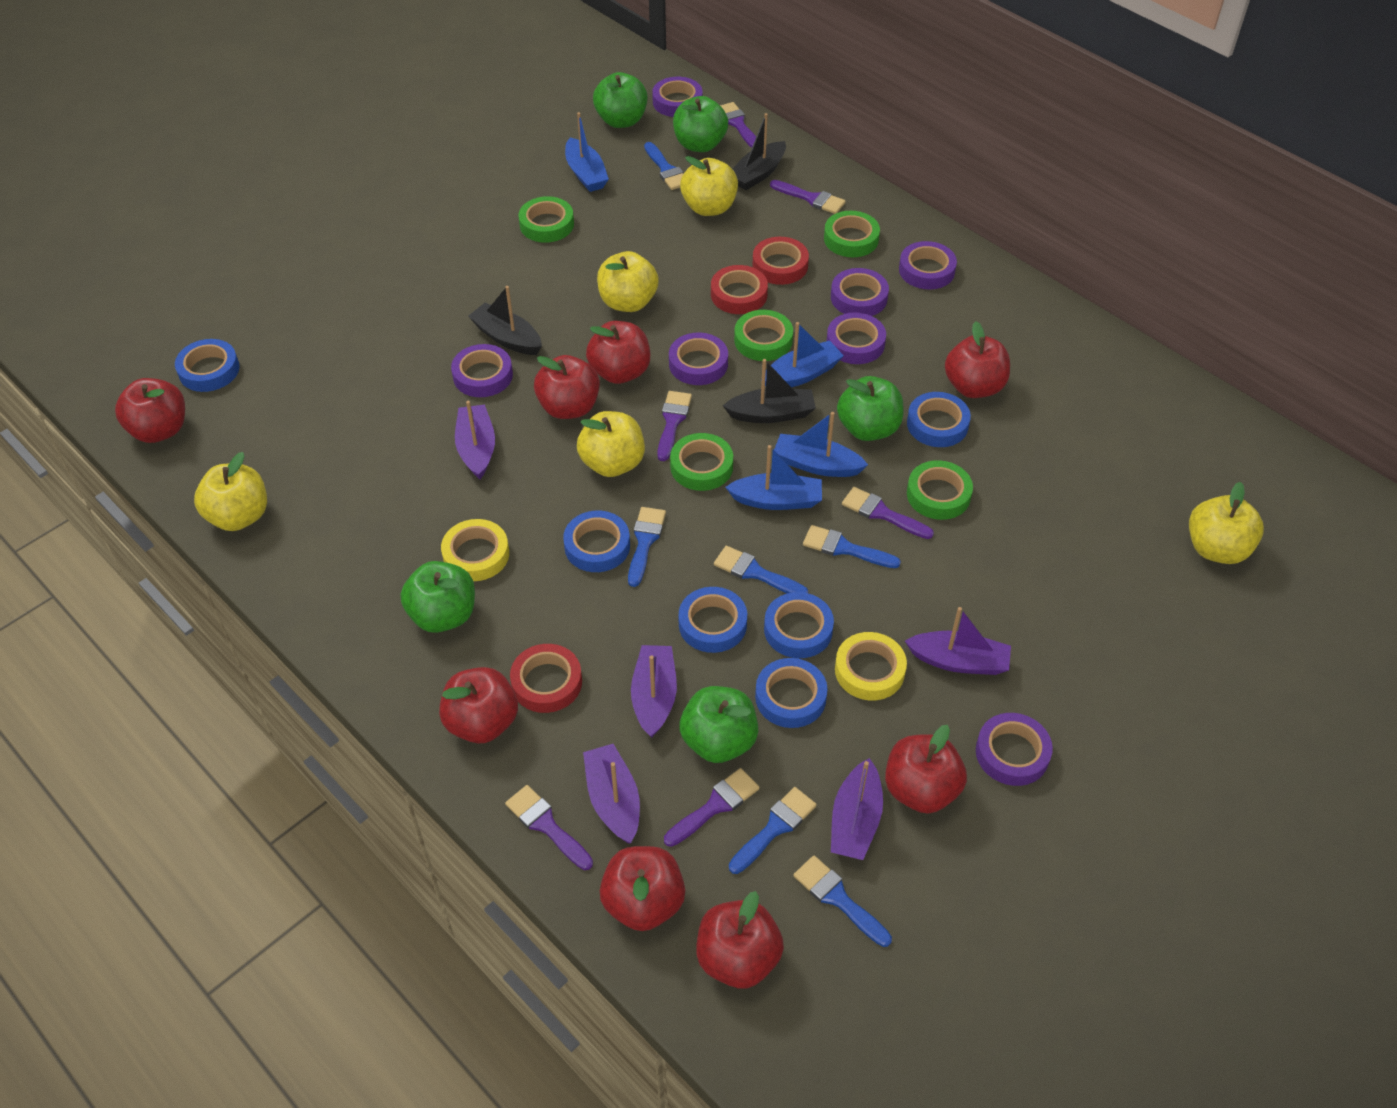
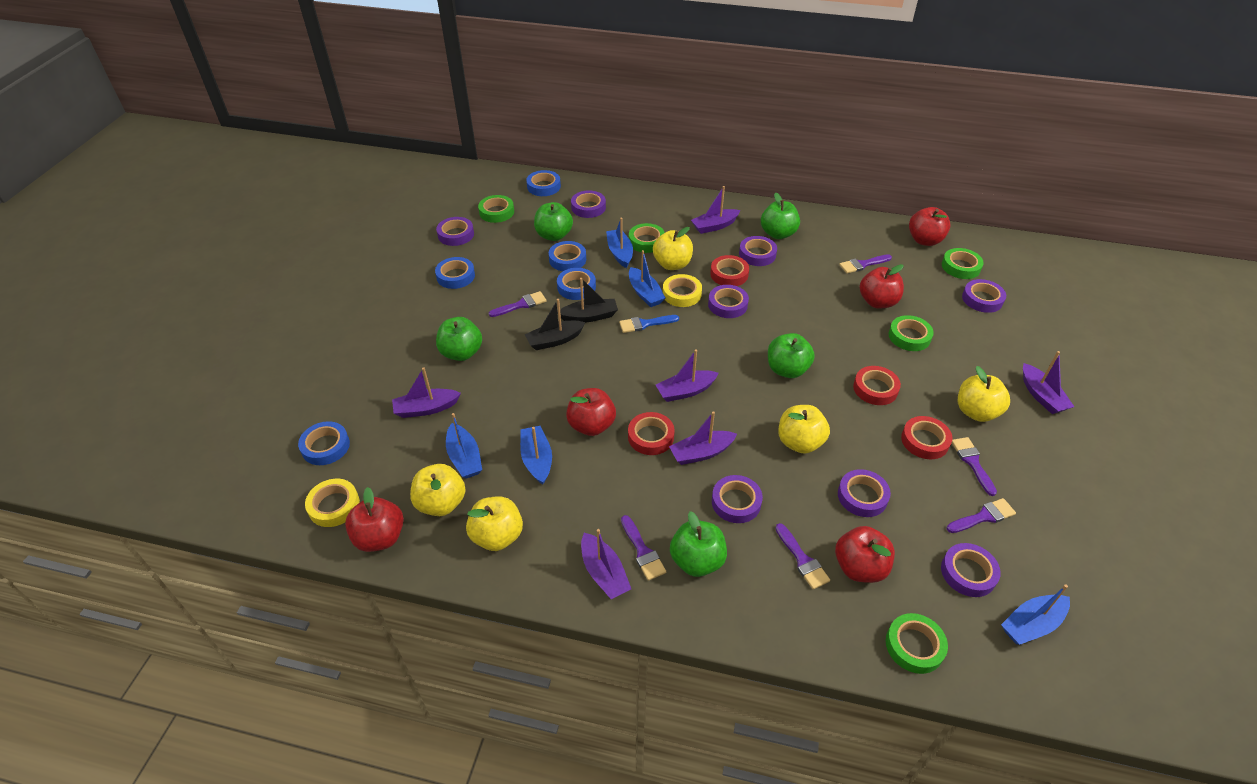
black boat: 3 -> 2
blue boat: 4 -> 5
blue brush: 6 -> 1
blue tape: 6 -> 5
purple boat: 5 -> 6
purple tape: 7 -> 8
red apple: 8 -> 5
red tape: 3 -> 4

